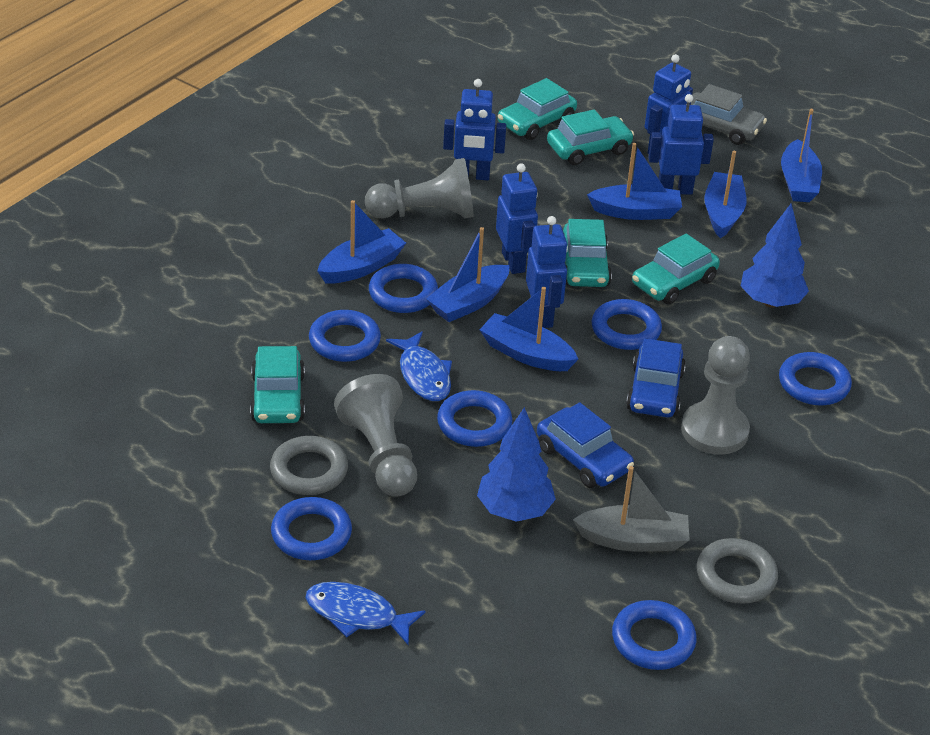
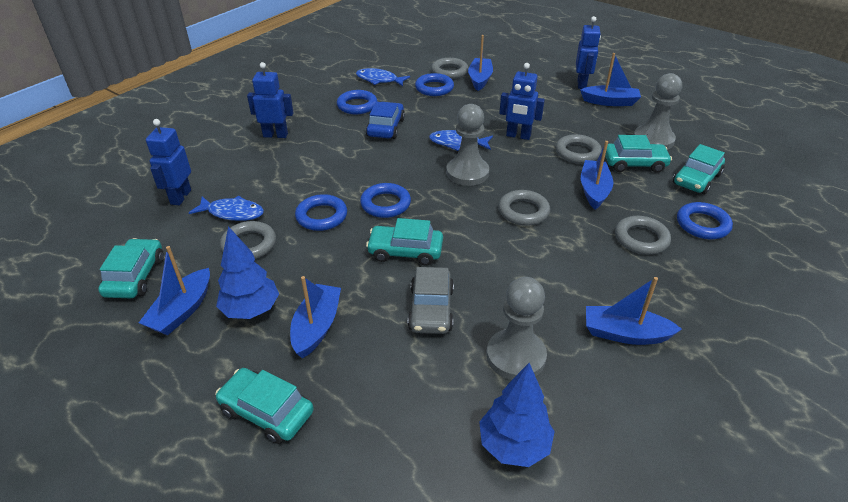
blue car: 2 -> 1
blue fish: 2 -> 3
blue ring: 7 -> 5
blue robot: 5 -> 4
grey boat: 1 -> 0
grey ring: 2 -> 5

